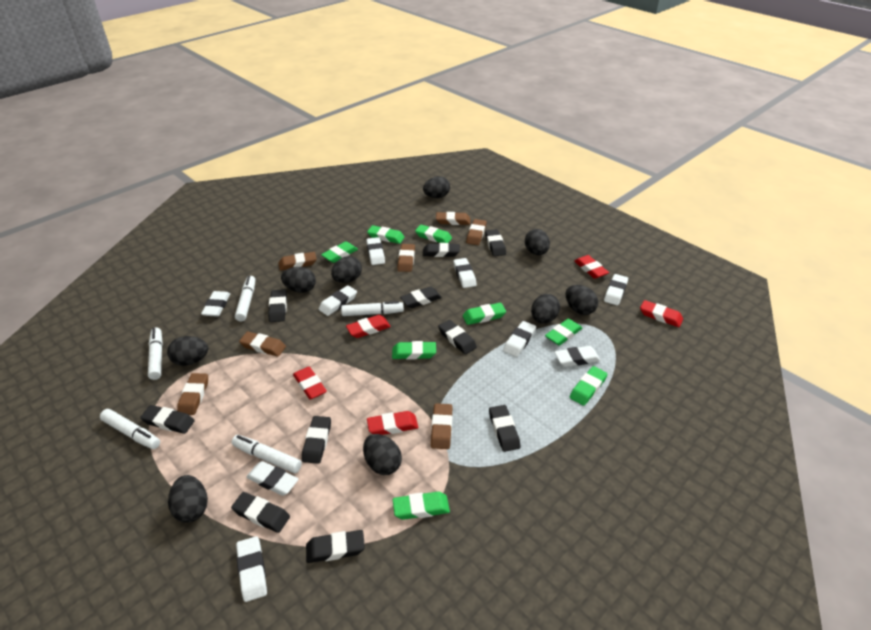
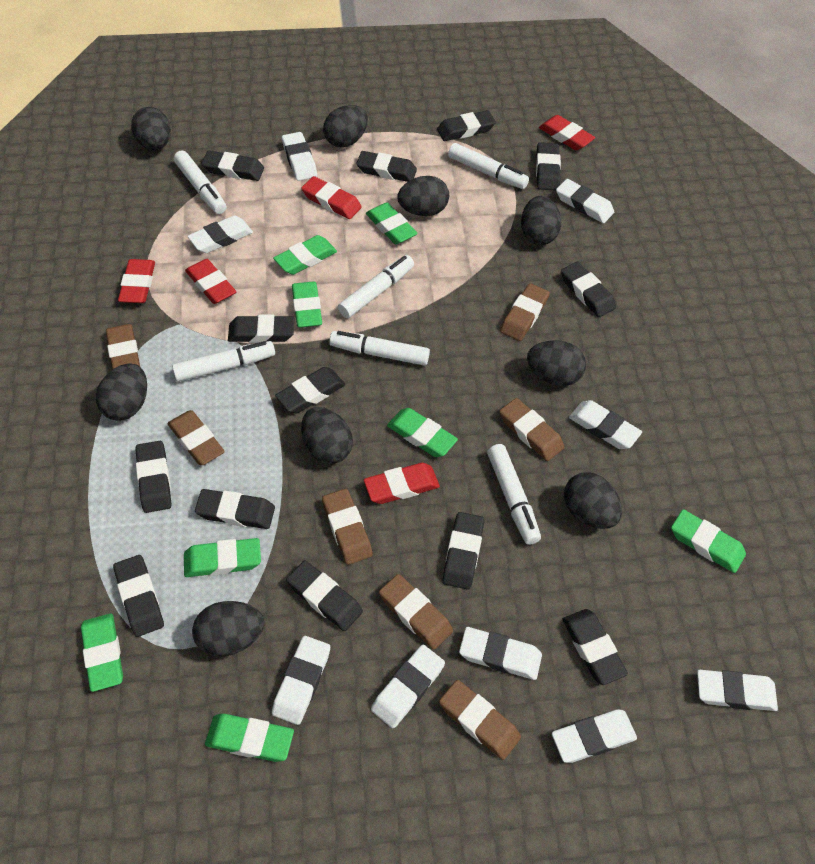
black eraser: 10 -> 13
white marker: 5 -> 6

